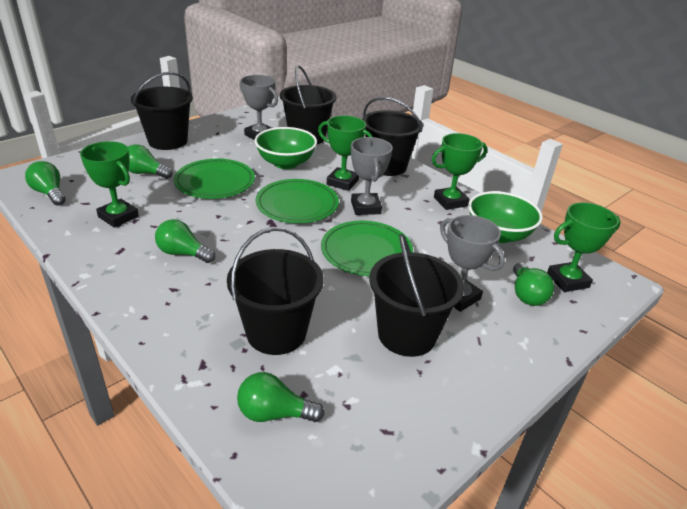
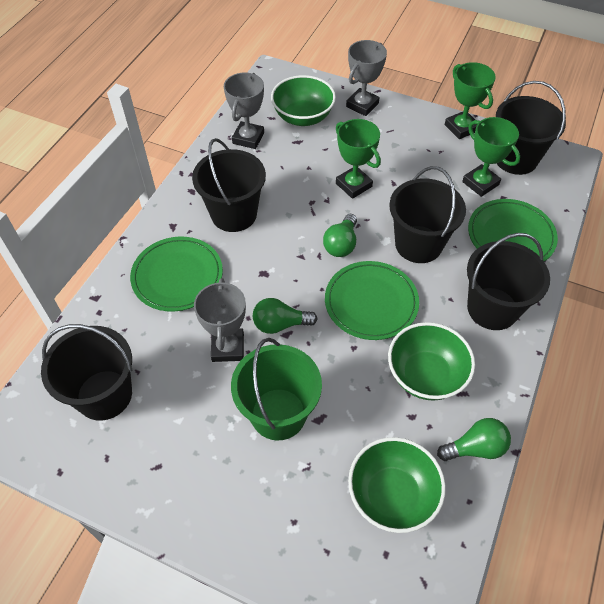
green bowl: 2 -> 3
green bucket: 0 -> 1
green light bulb: 5 -> 3
green trophy: 4 -> 3

